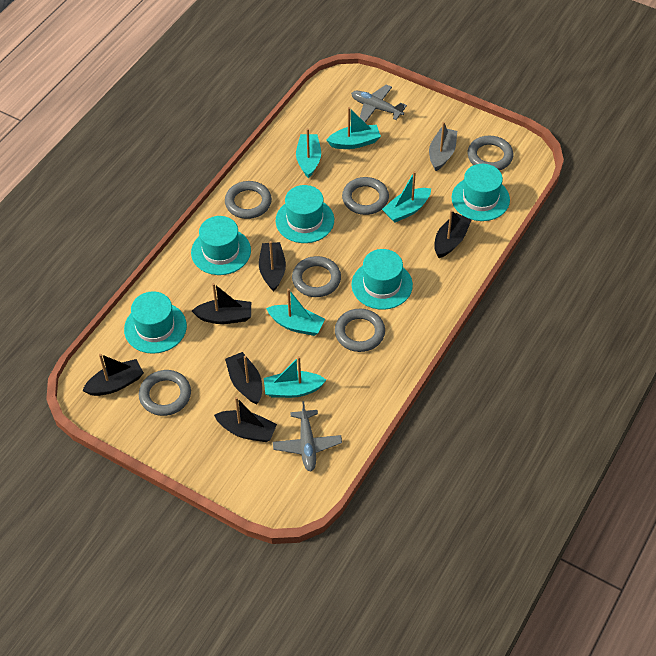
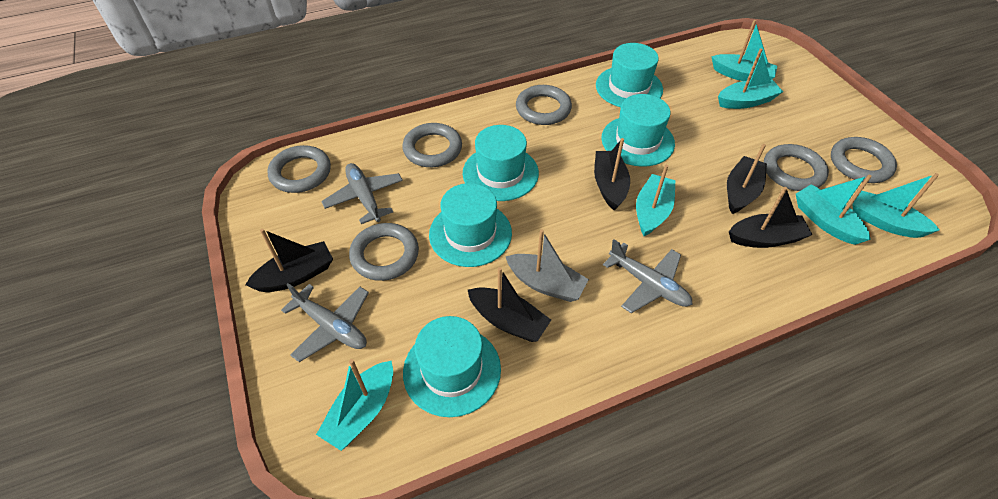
black boat: 6 -> 5
grey plane: 2 -> 3
turquoise boat: 5 -> 6

